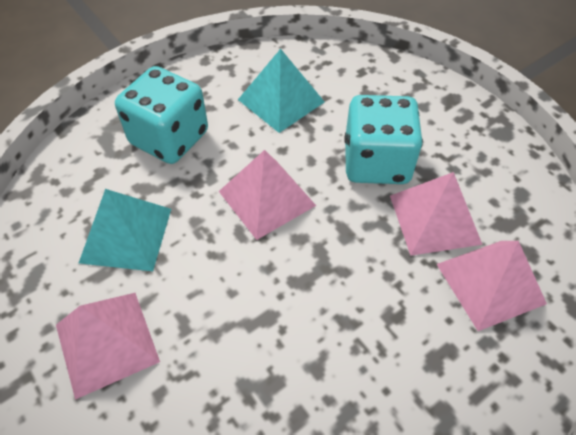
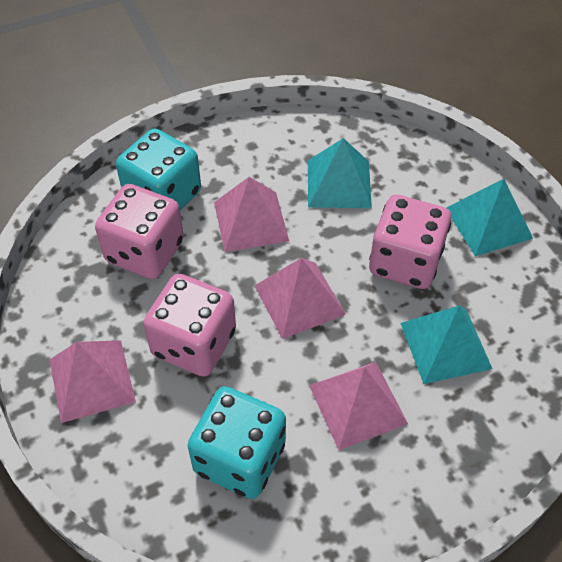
pink dice: 0 -> 3
turquoise pyramid: 2 -> 3

